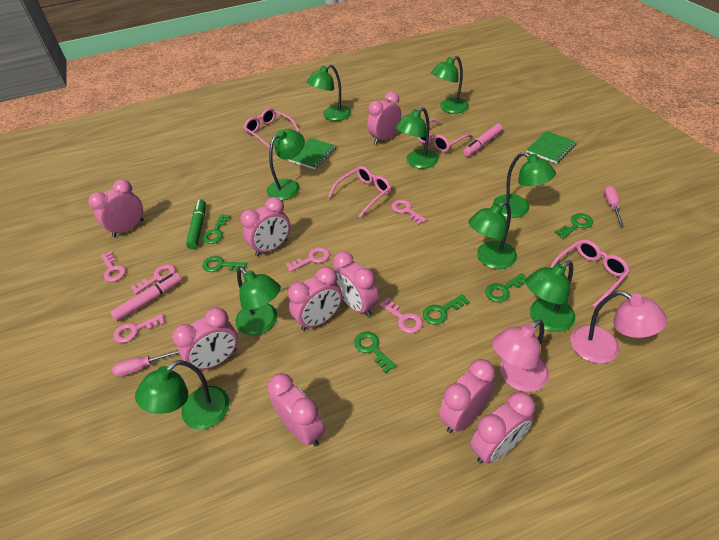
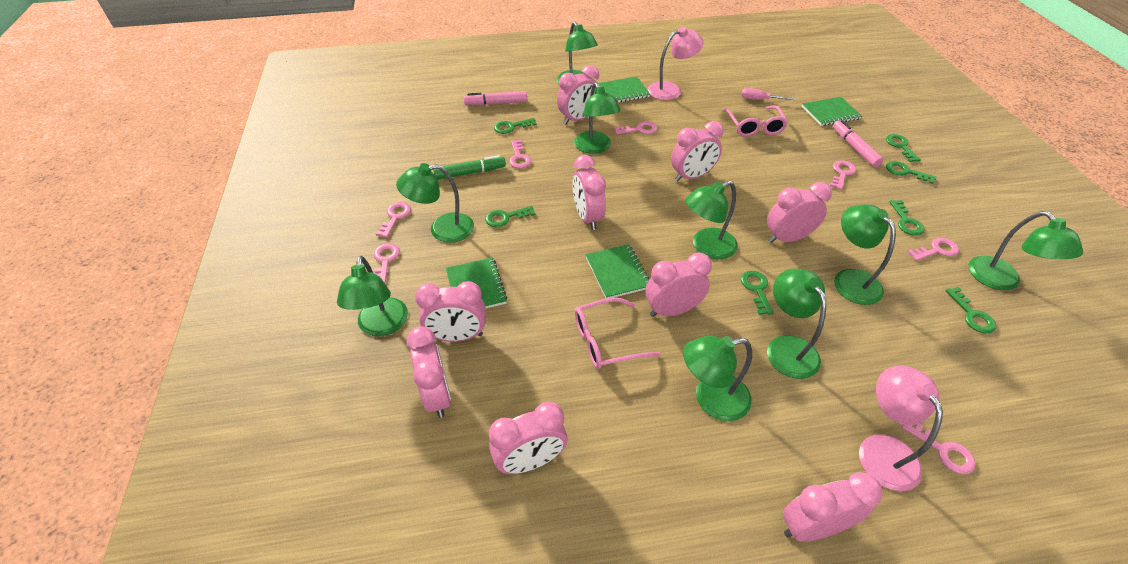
green key: 6 -> 7
green notebook: 2 -> 4
pink glasses: 4 -> 2
pink key: 6 -> 7
pink screwdriver: 2 -> 1

